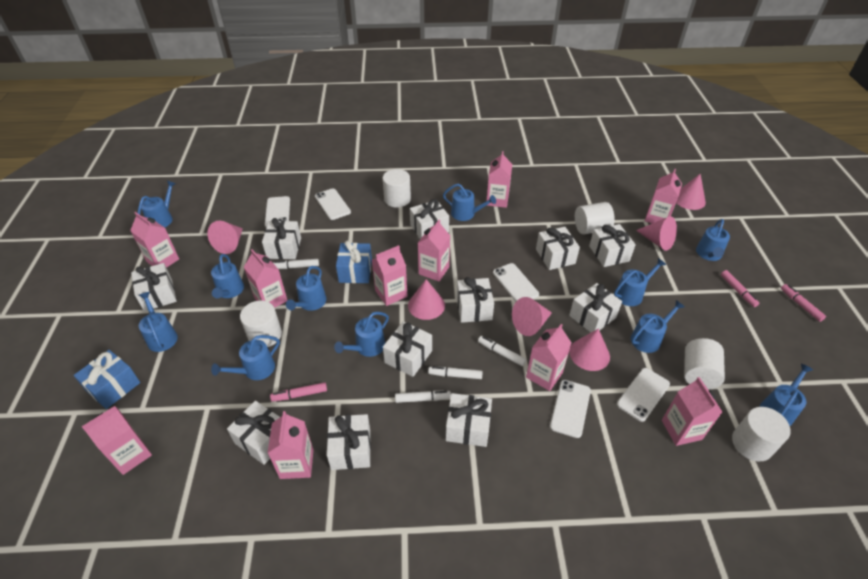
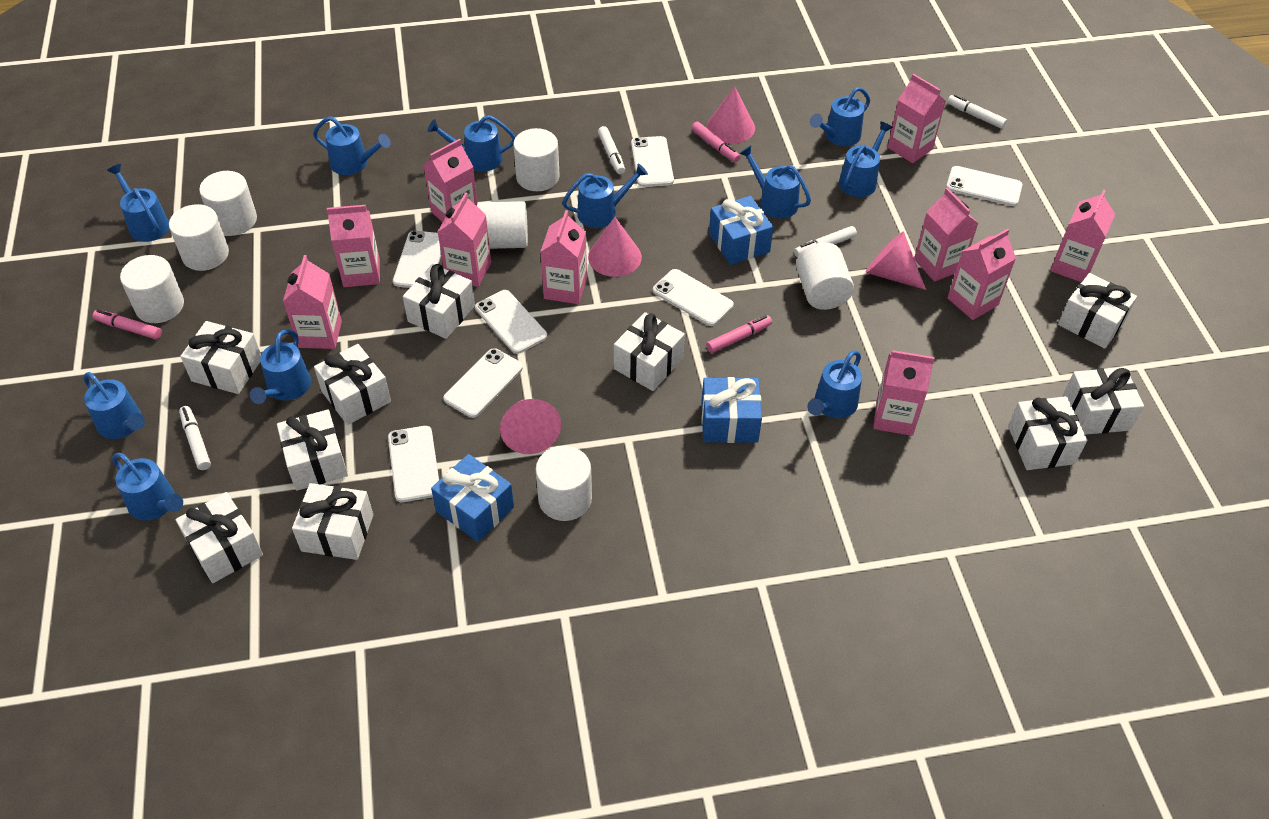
blue gift: 2 -> 3
pink cone: 6 -> 4
white cylinder: 5 -> 7
white gift: 11 -> 10
white phone: 5 -> 7

